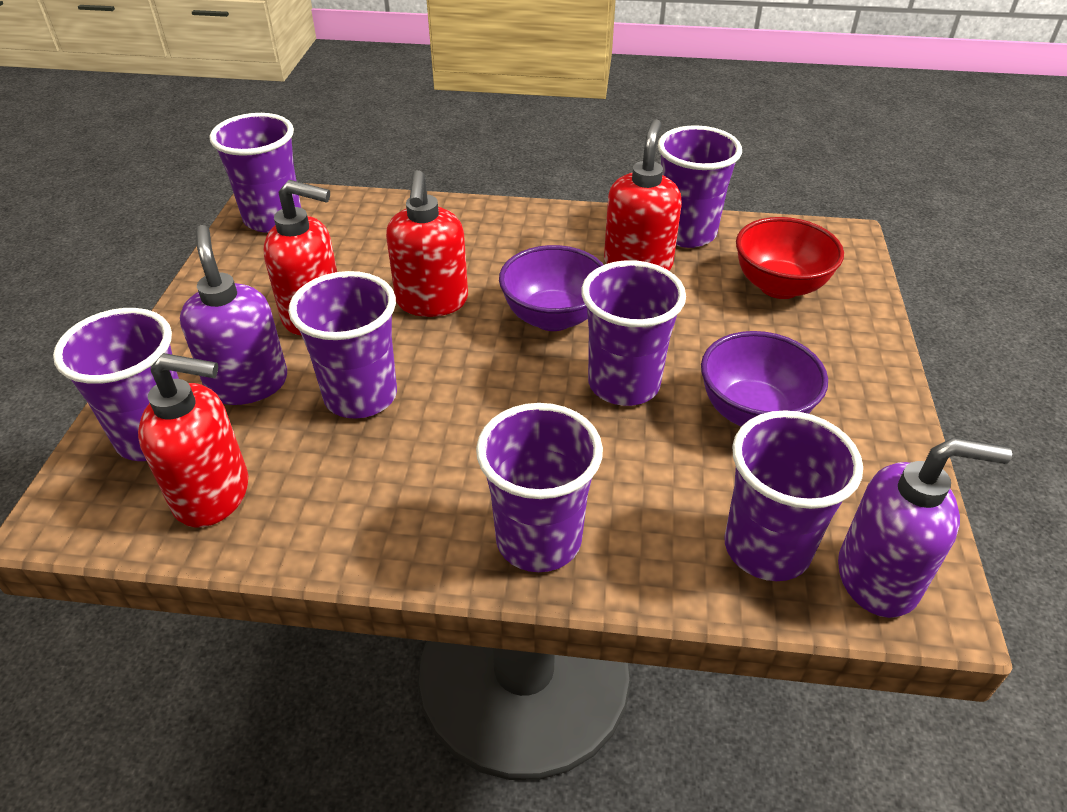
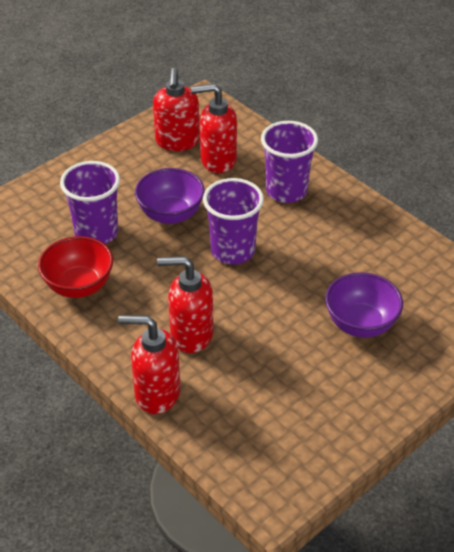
purple cup: 7 -> 3
purple soap dispenser: 2 -> 0

